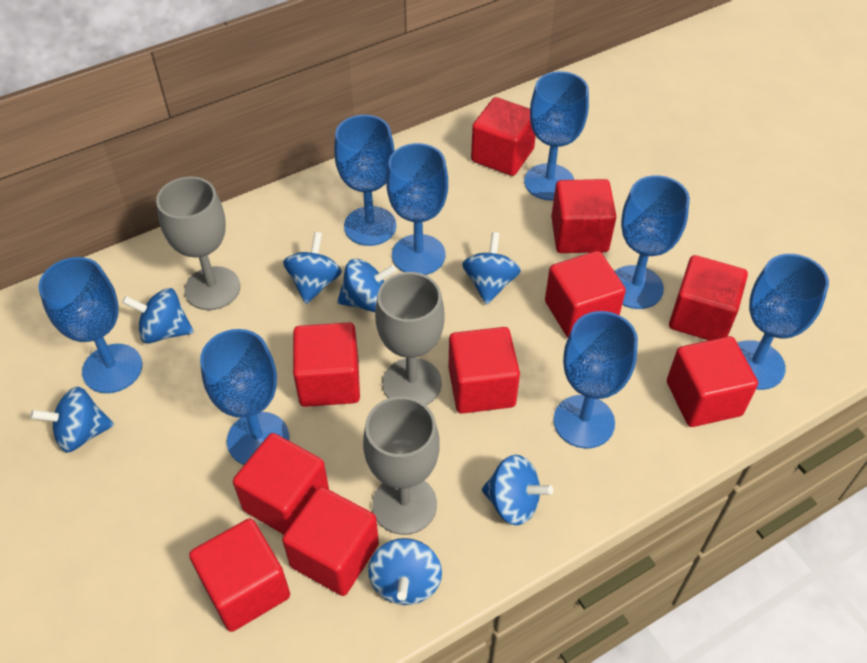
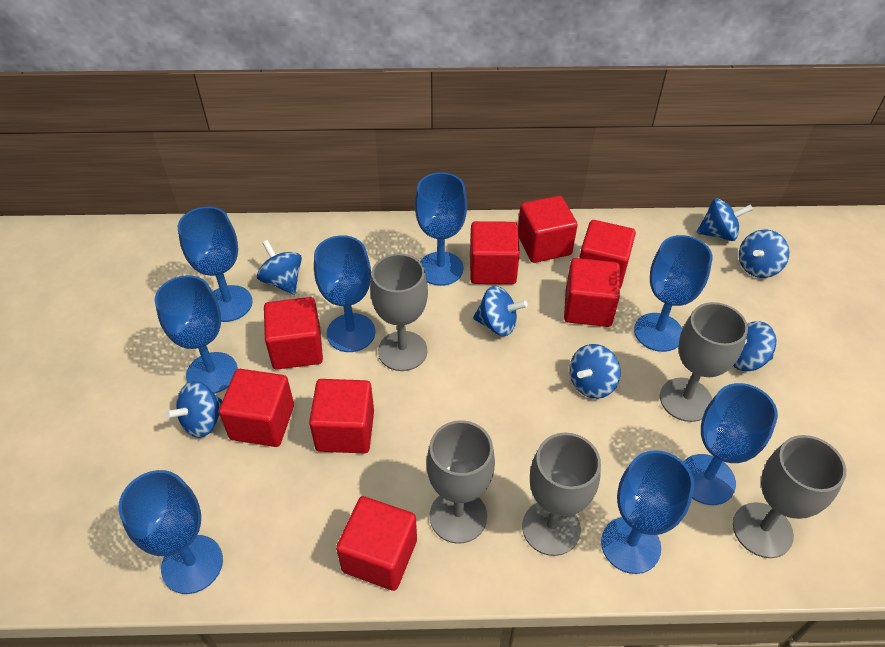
grey goblet: 3 -> 5
red cube: 10 -> 8

